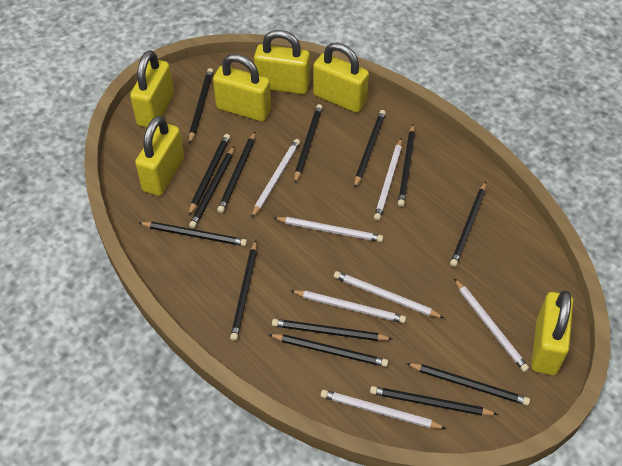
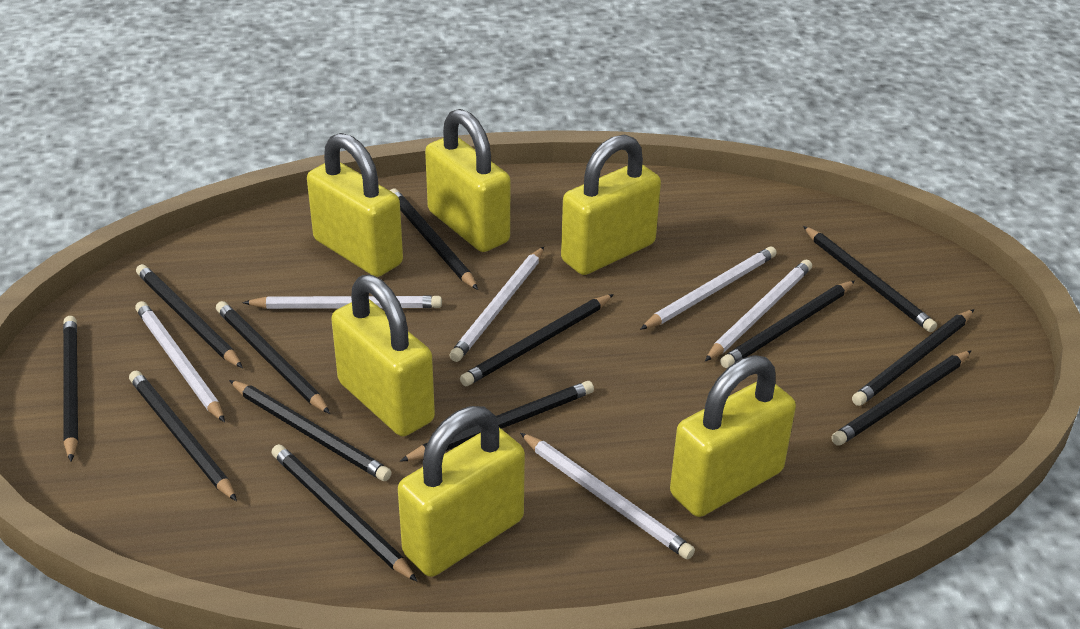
black pencil: 14 -> 13
white pencil: 7 -> 6

